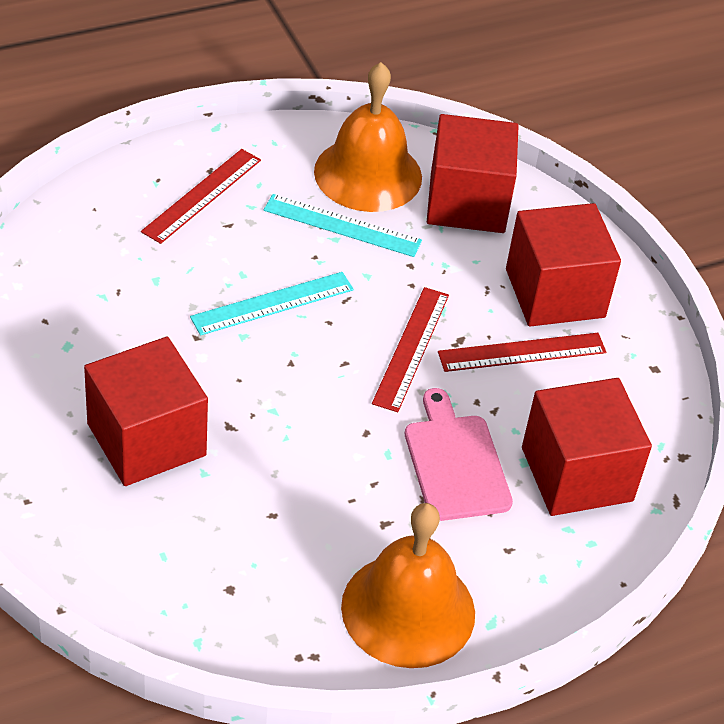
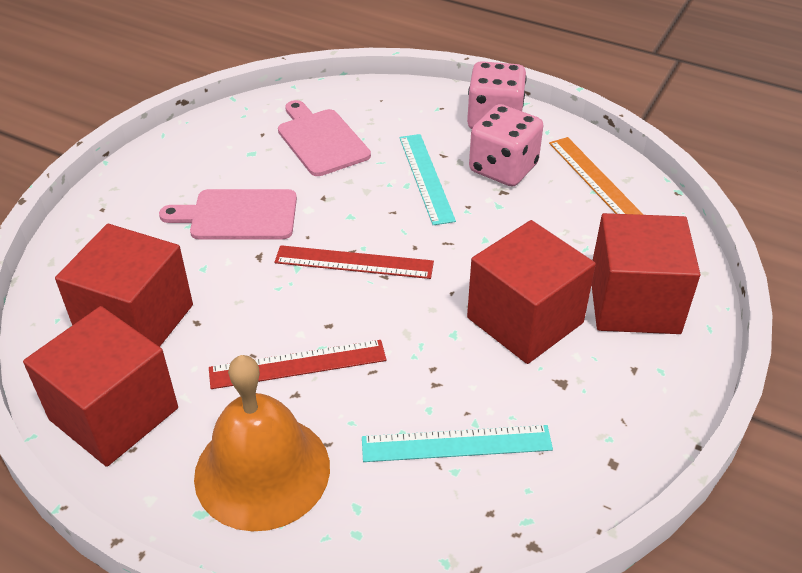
orange bell: 2 -> 1
orange ruler: 0 -> 1
pink cutting board: 1 -> 2
pink dice: 0 -> 2
red ruler: 3 -> 2

